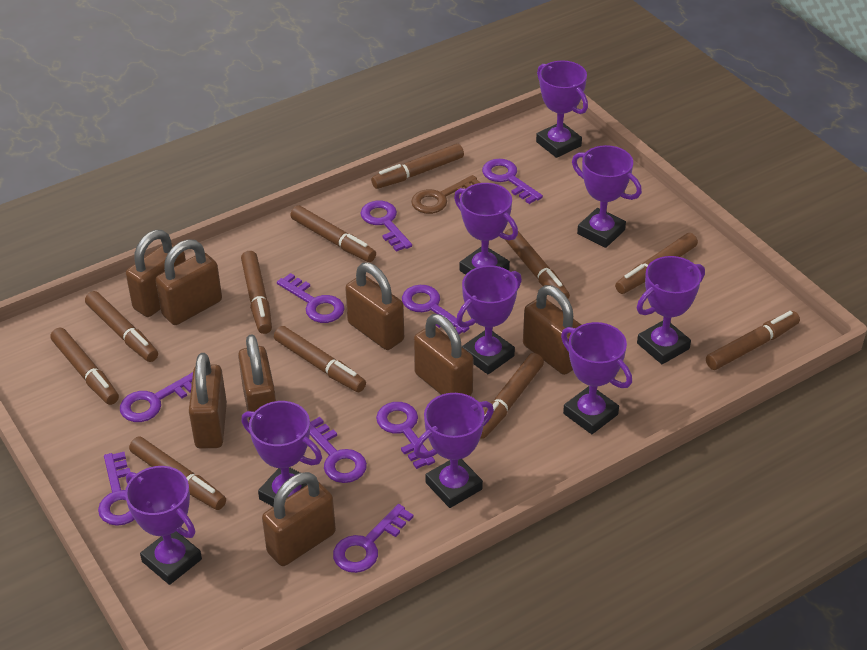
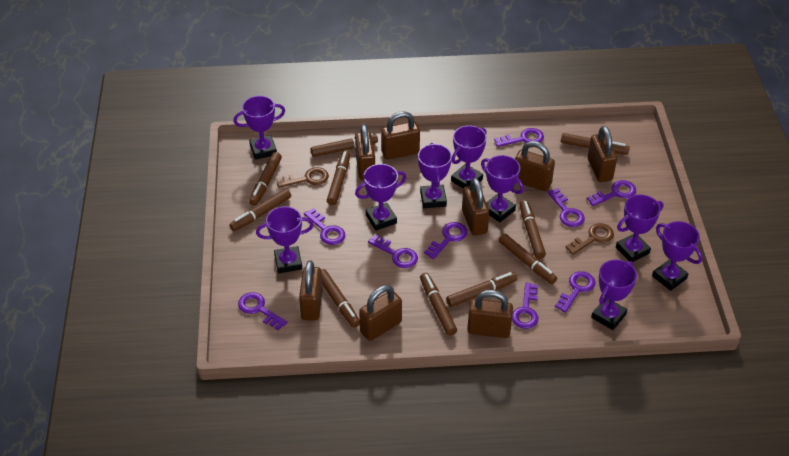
brown key: 1 -> 2
brown marker: 11 -> 10

